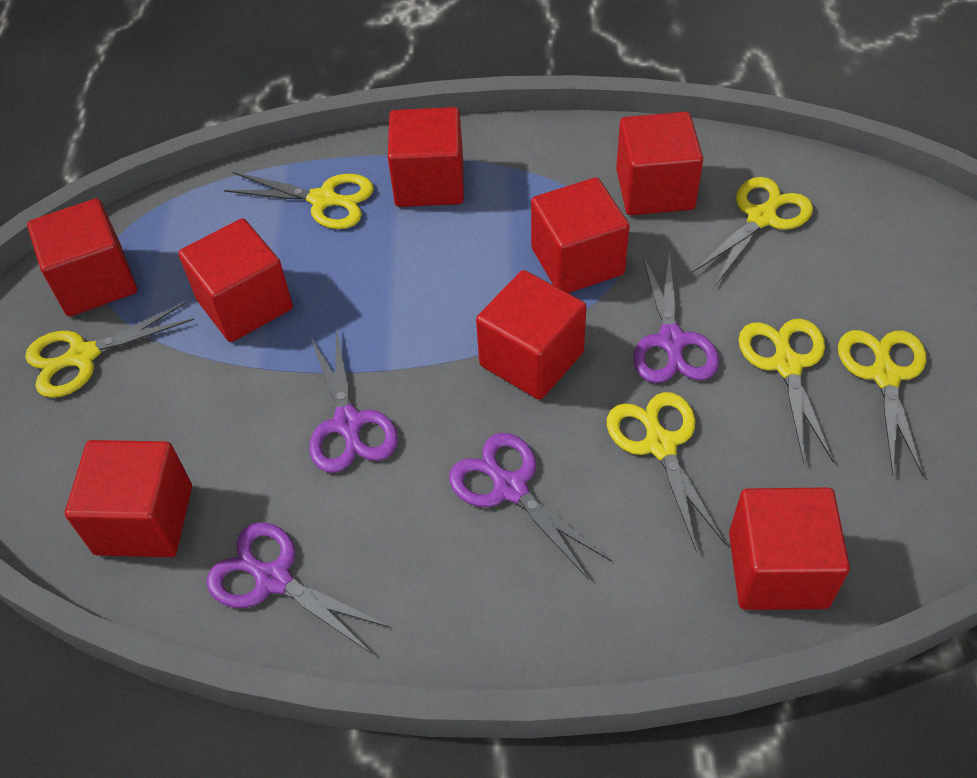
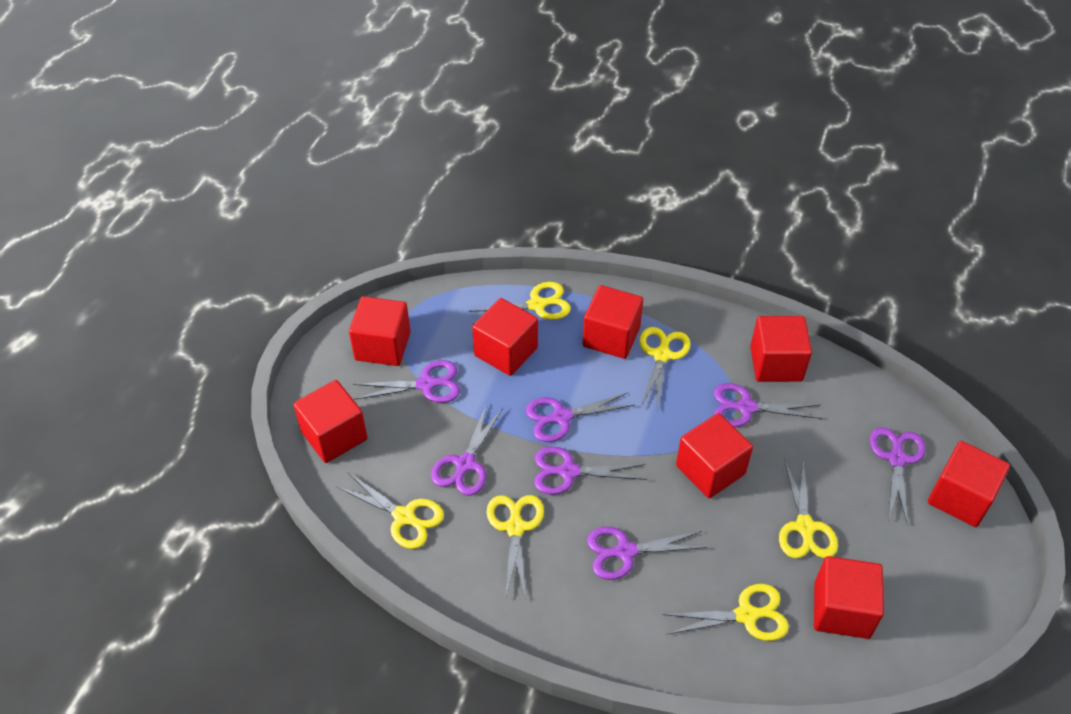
purple scissors: 4 -> 7

